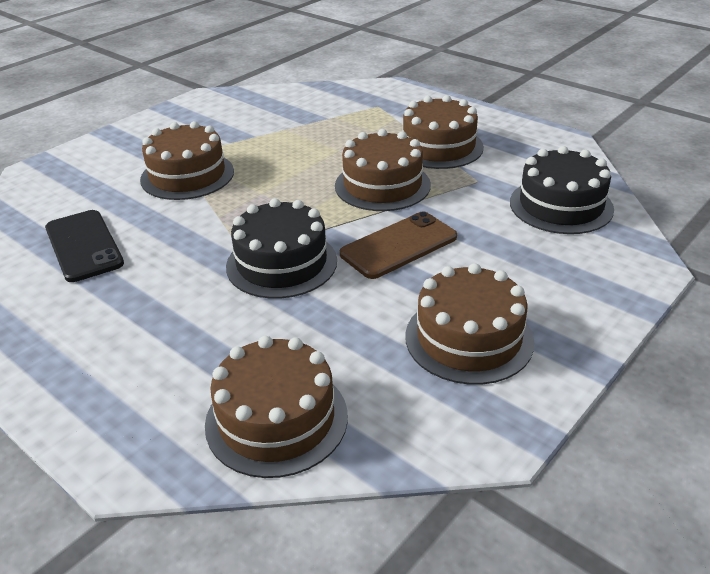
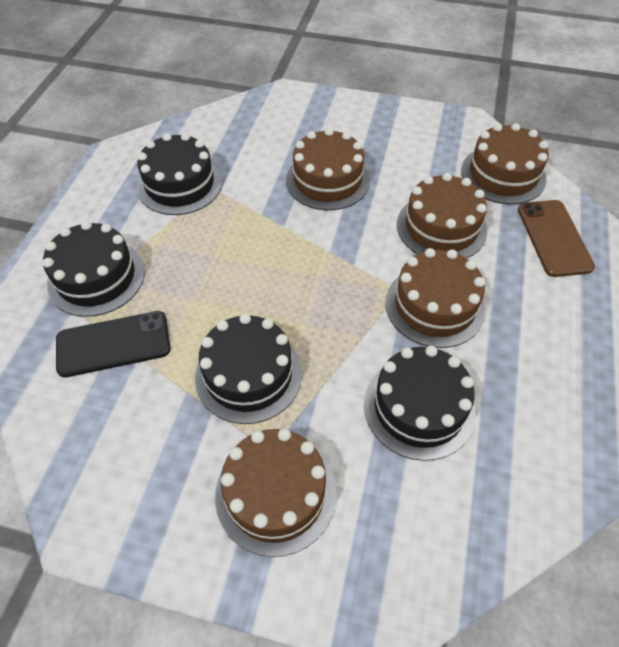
black cake: 2 -> 4

